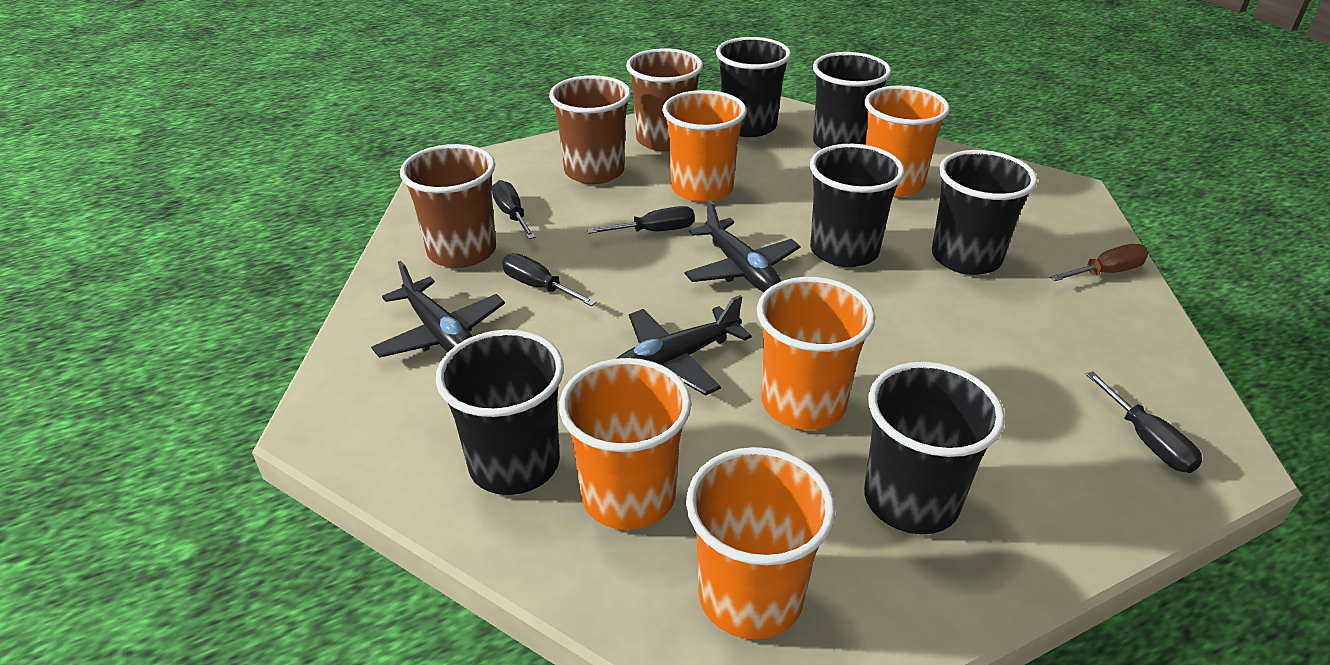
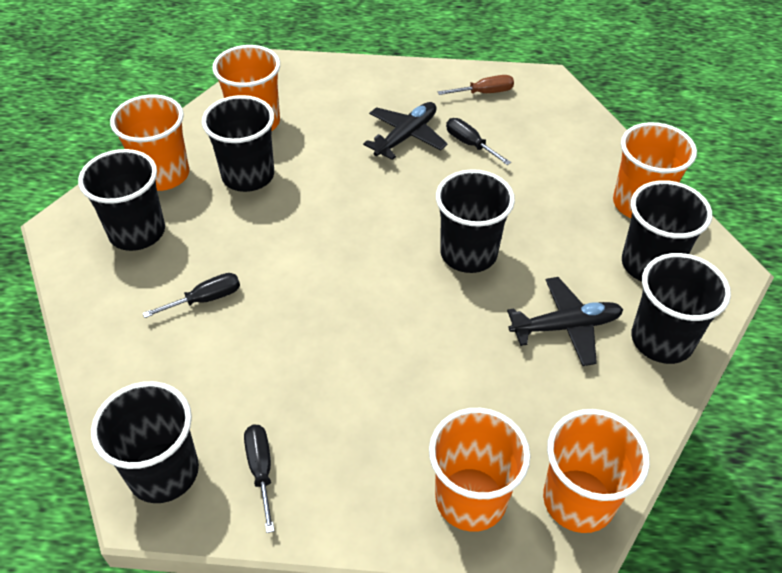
black plane: 3 -> 2
black screwdriver: 4 -> 3
brown cup: 3 -> 0

